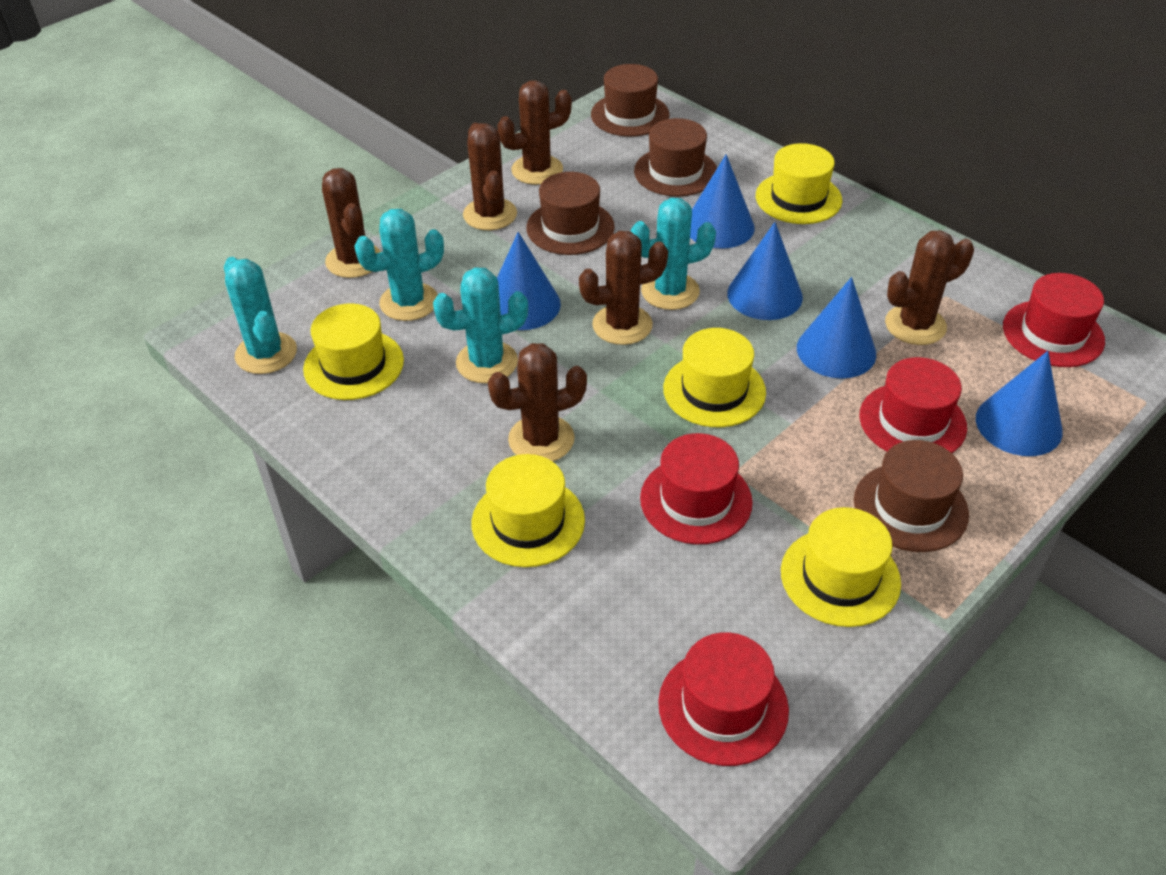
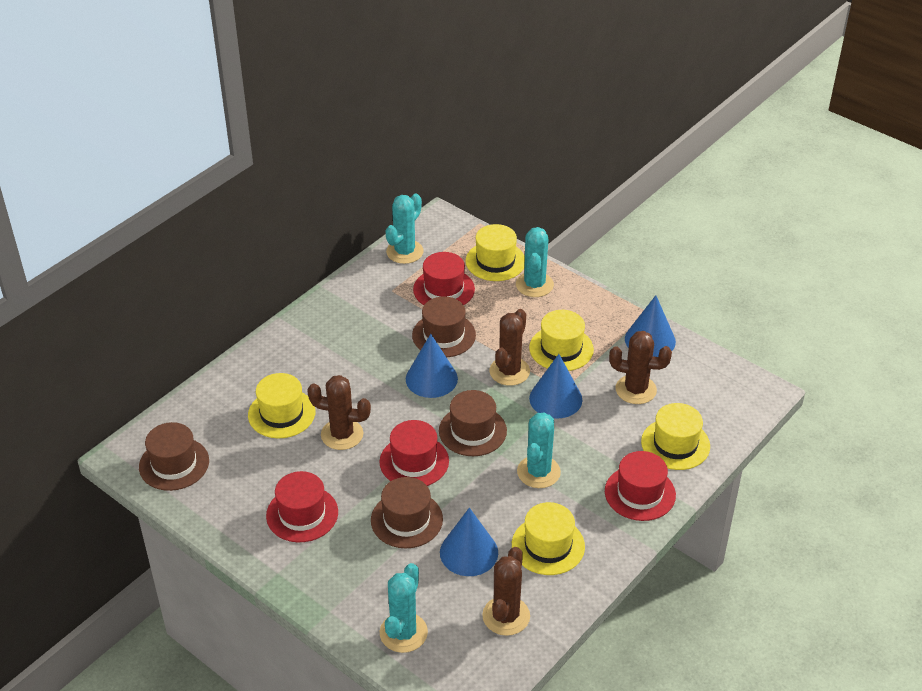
blue cone: 5 -> 4
brown cactus: 6 -> 4

